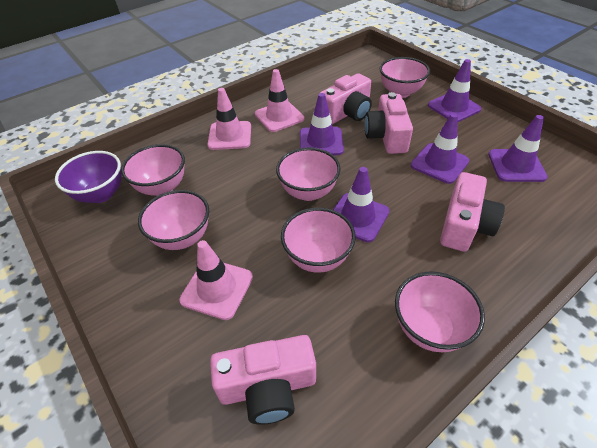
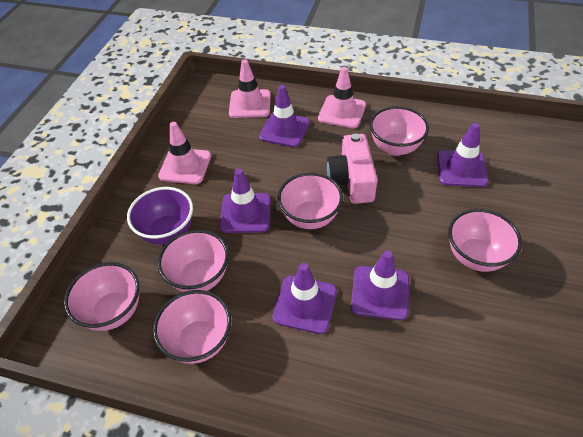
pink camera: 4 -> 1

